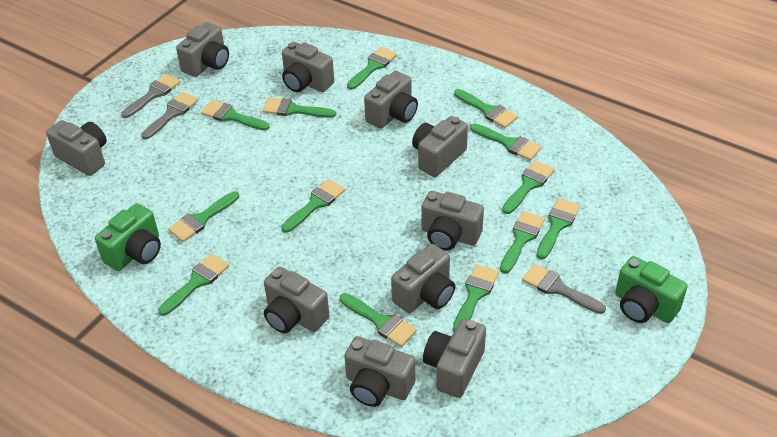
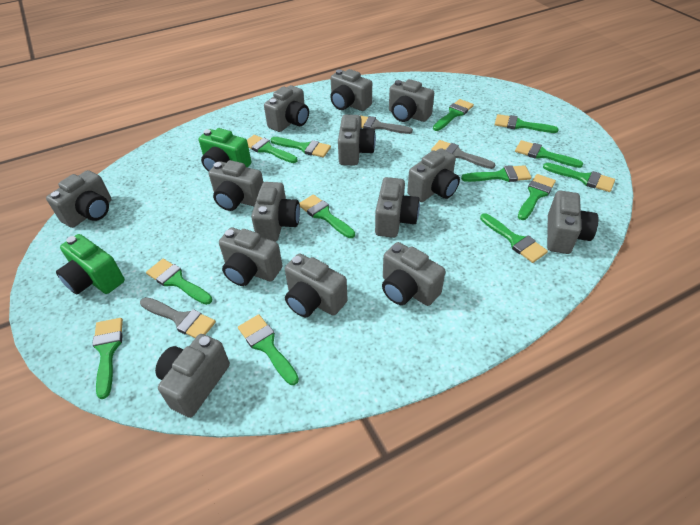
grey camera: 10 -> 14

